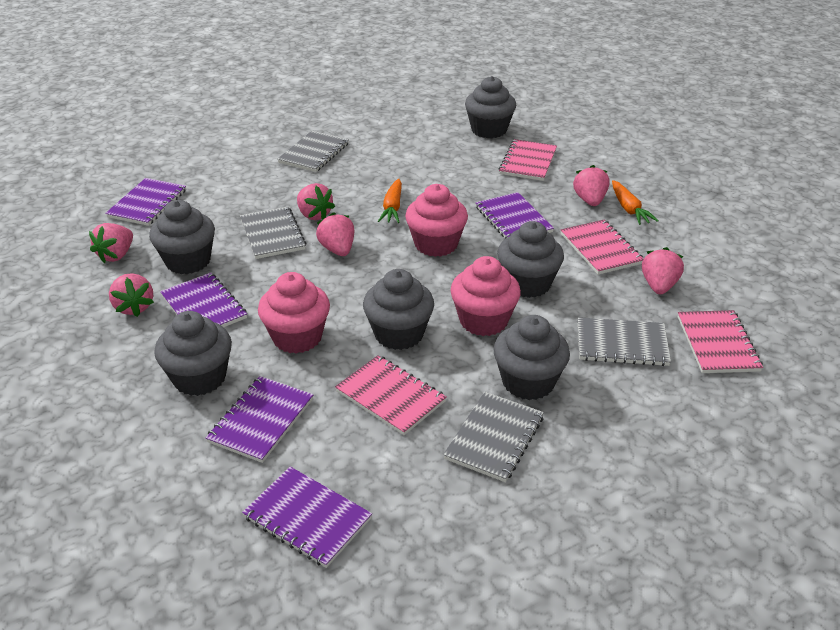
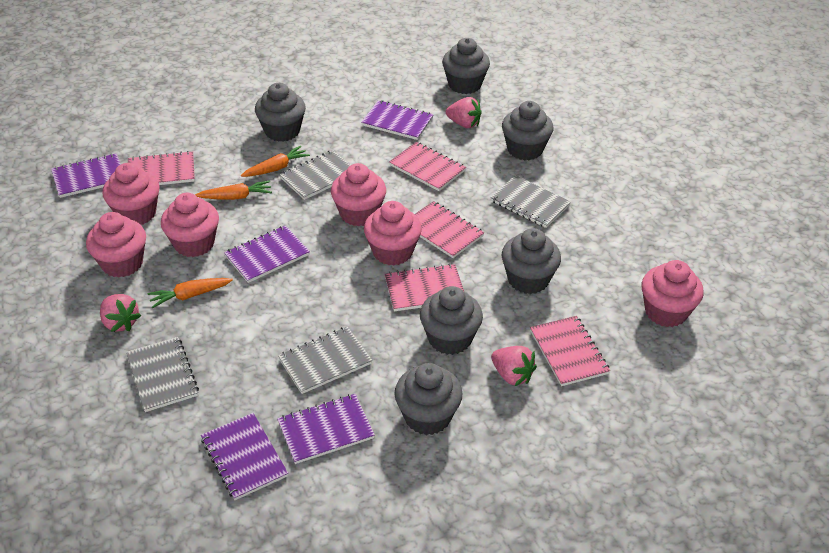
orange carrot: 2 -> 3
pink cupcake: 3 -> 6
pink notebook: 4 -> 5
pink strawberry: 6 -> 3

